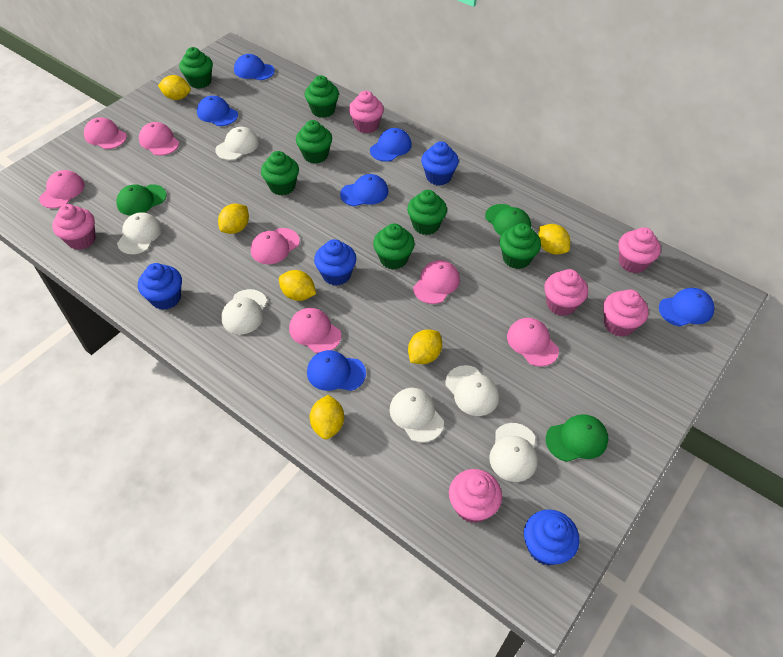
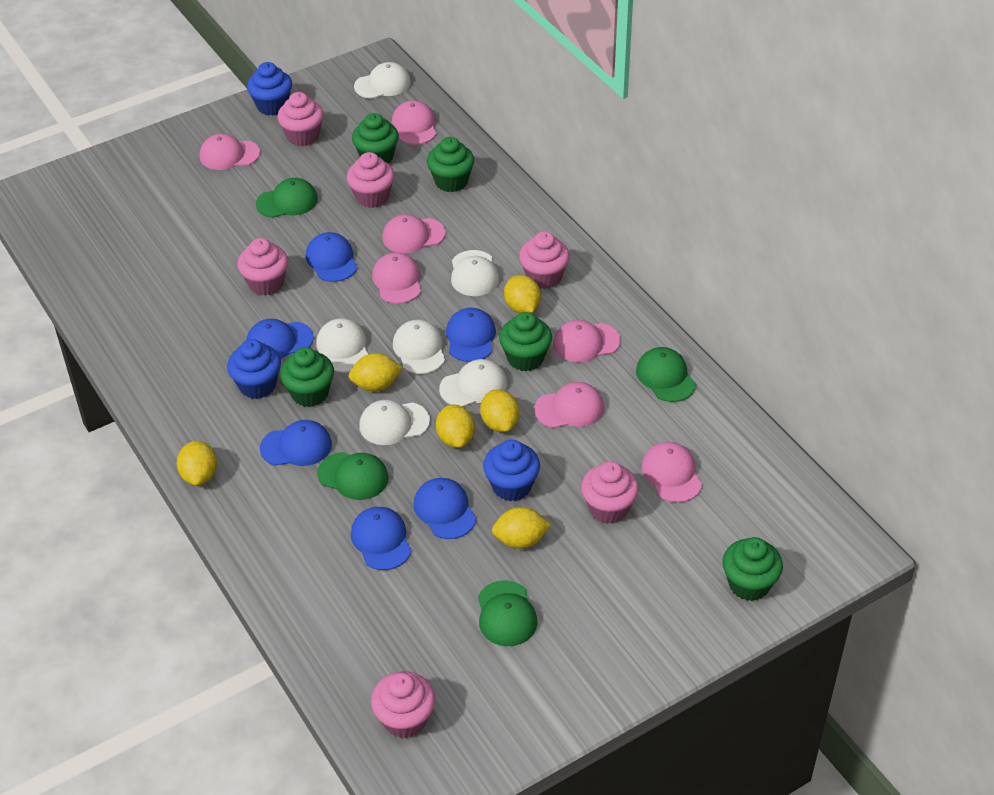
blue cupcake: 4 -> 3
green cap: 3 -> 4
green cupcake: 7 -> 5

